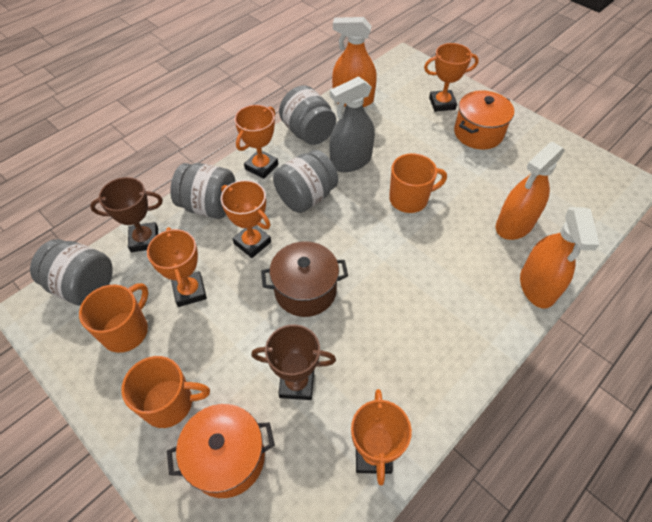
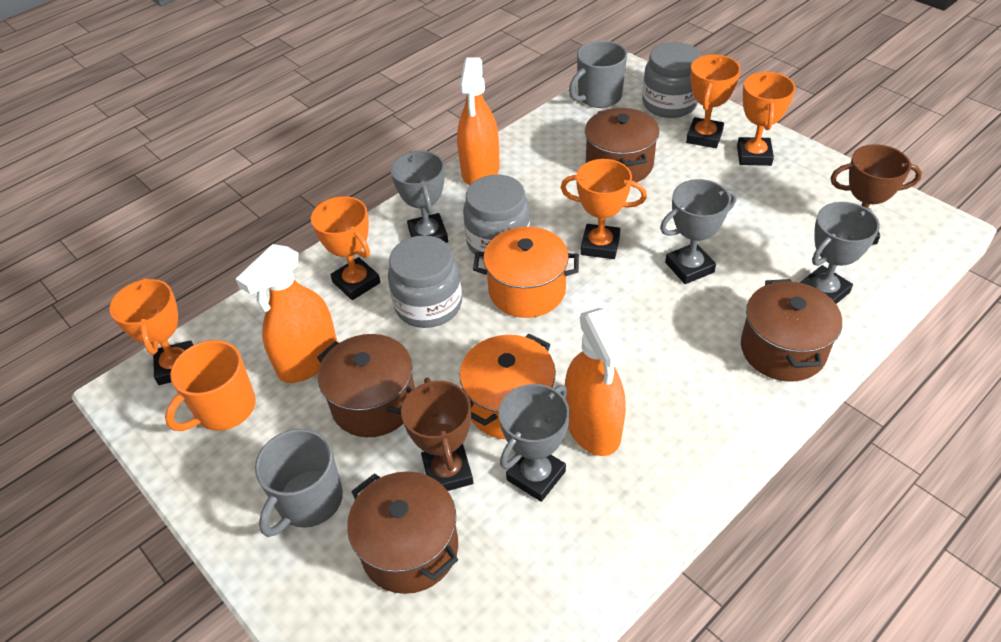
brown pot: 1 -> 4
grey jar: 4 -> 3
grey mug: 0 -> 2
grey spray bottle: 1 -> 0
grey trophy: 0 -> 4
orange mug: 3 -> 1

